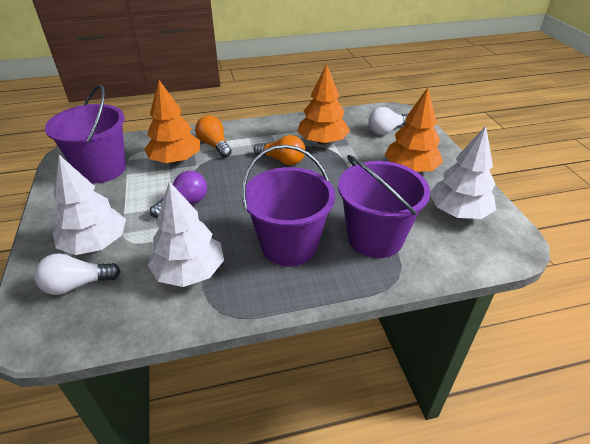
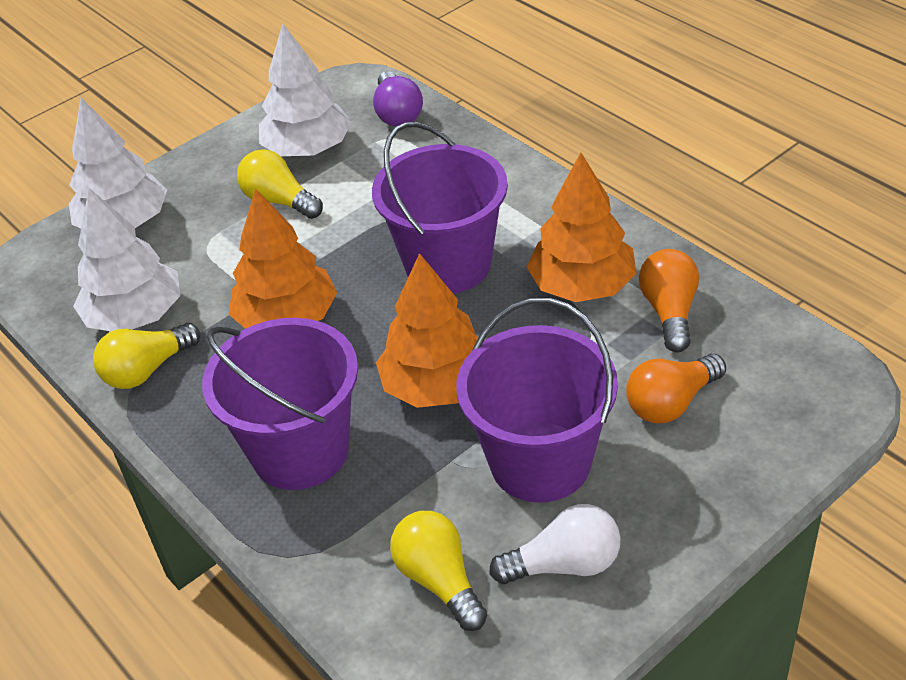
white light bulb: 2 -> 1
yellow light bulb: 0 -> 3

